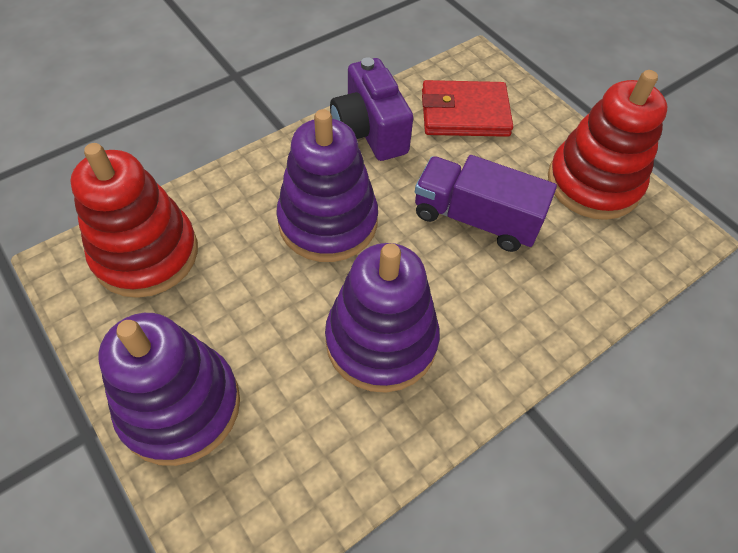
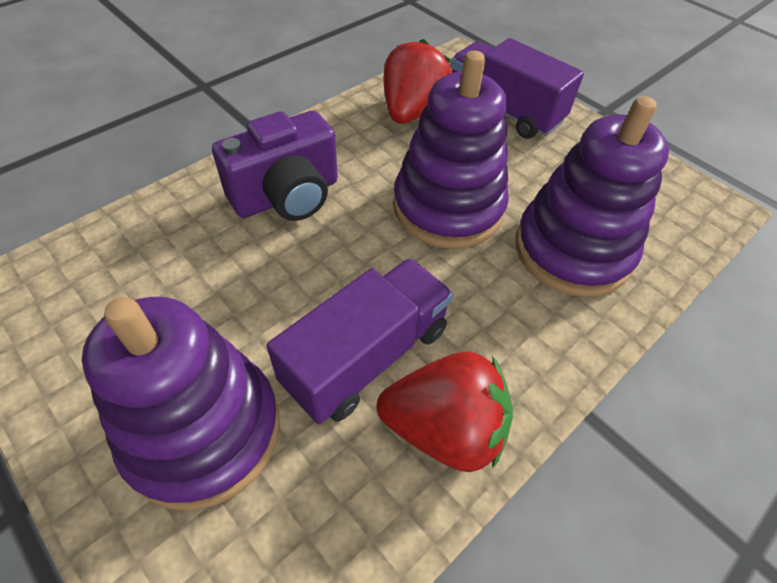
purple truck: 1 -> 2
red stacking toy: 2 -> 0
red strawberry: 0 -> 2
red wallet: 1 -> 0

